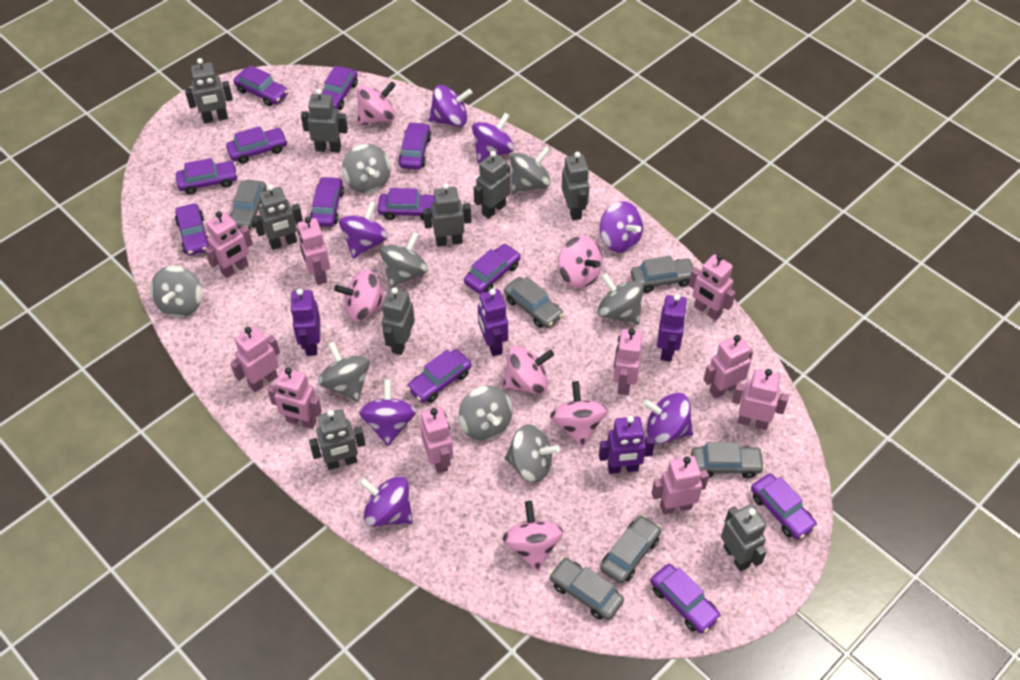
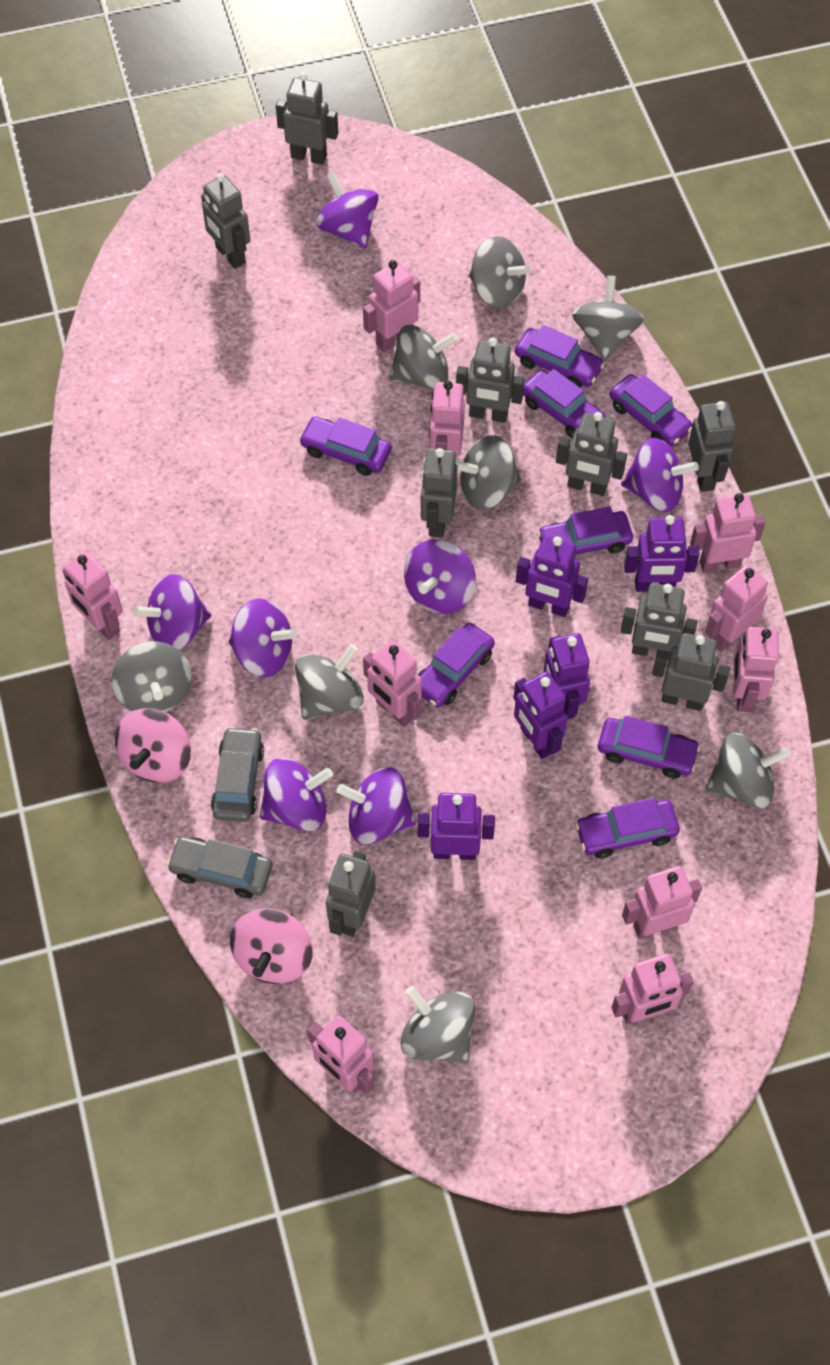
grey car: 6 -> 2
pink spinning top: 6 -> 2
purple car: 12 -> 8
purple robot: 4 -> 5

